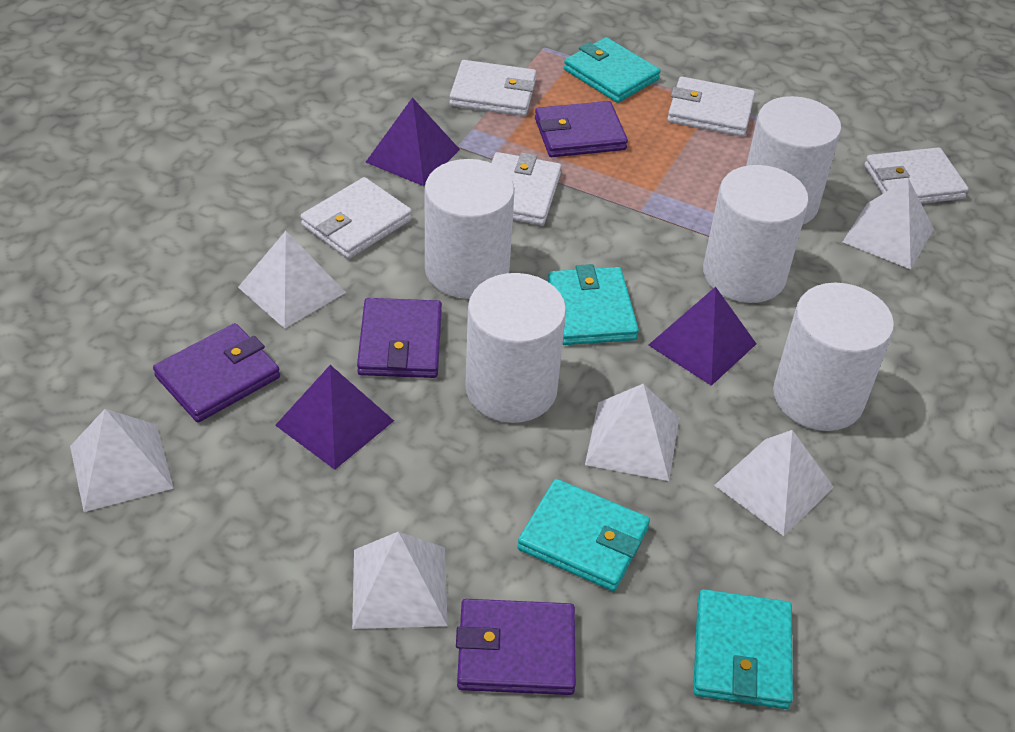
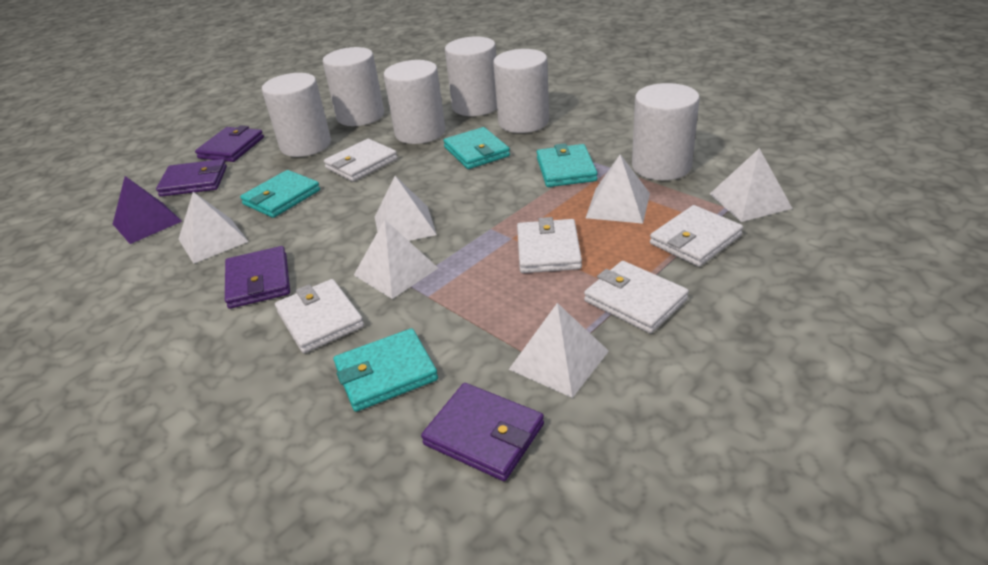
purple pyramid: 3 -> 1
white cylinder: 5 -> 6

